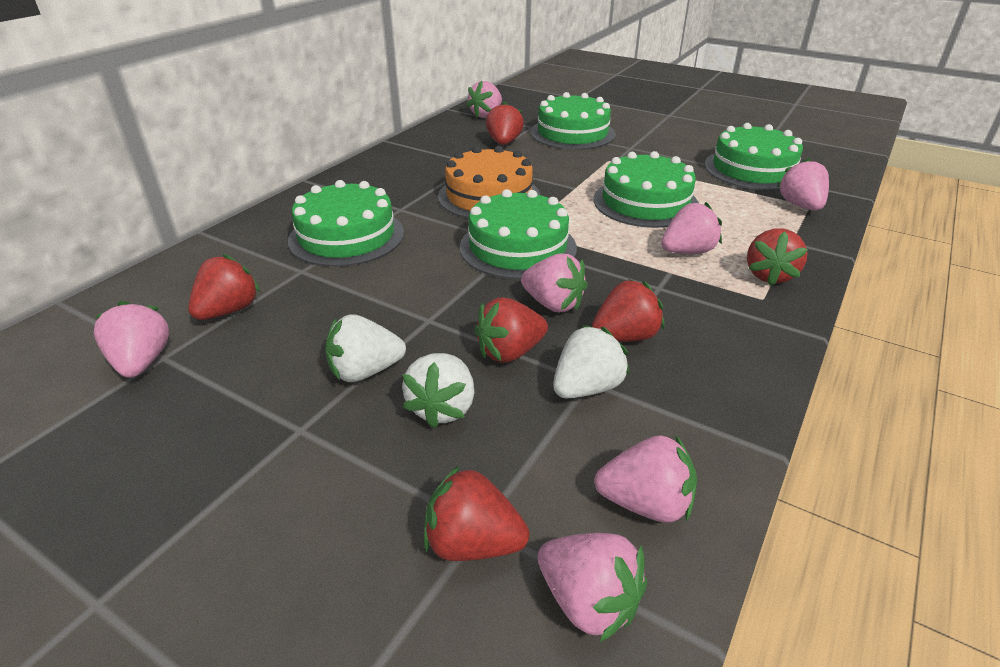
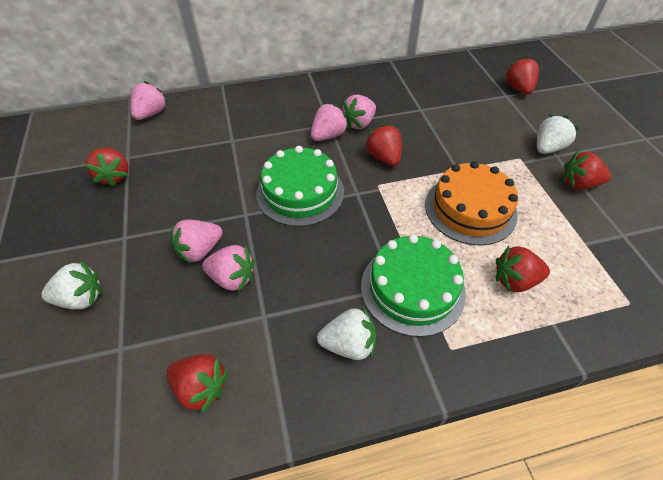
green cake: 5 -> 2
pink strawberry: 7 -> 5

